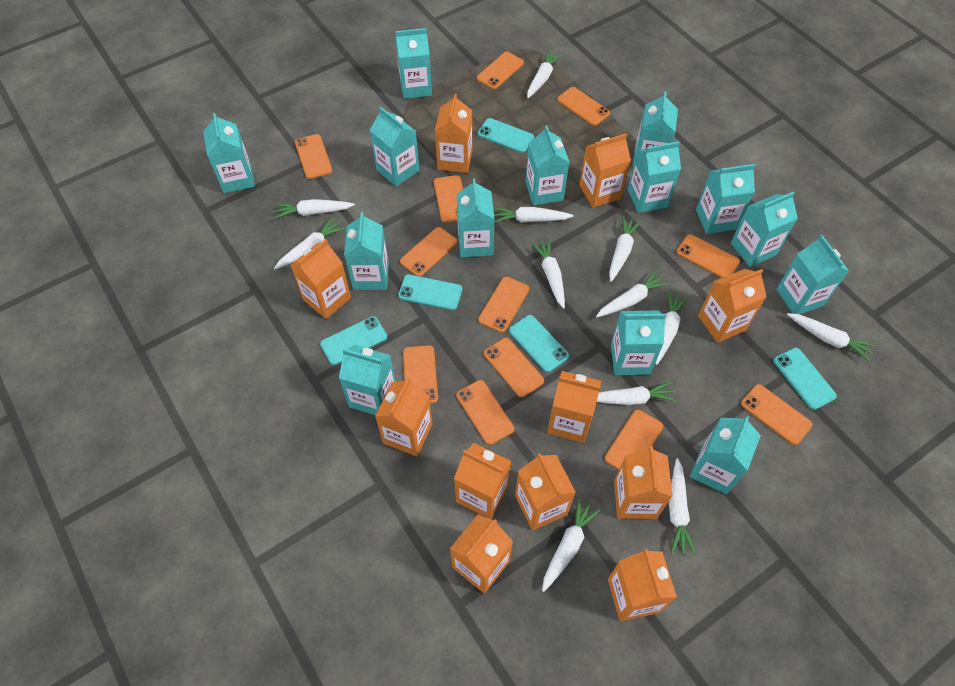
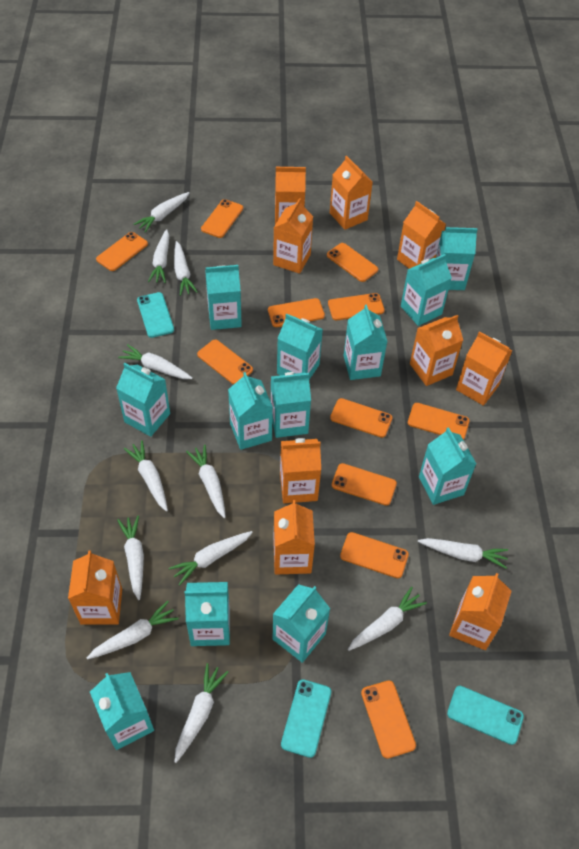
orange carton: 11 -> 10
orange phone: 12 -> 11
turquoise carton: 14 -> 12
turquoise phone: 5 -> 3

